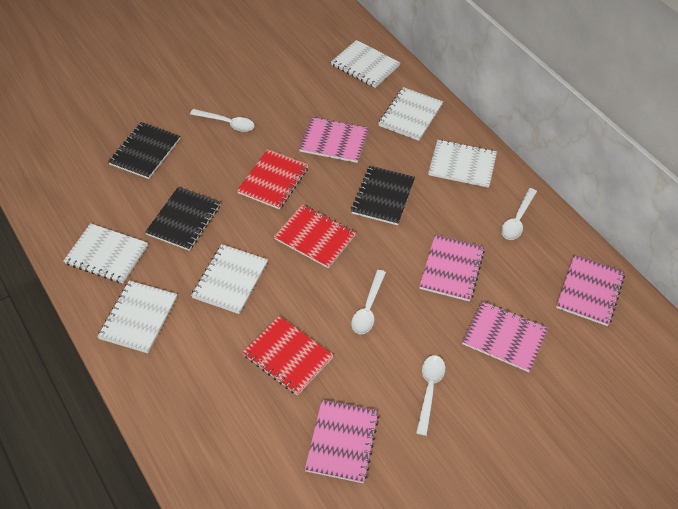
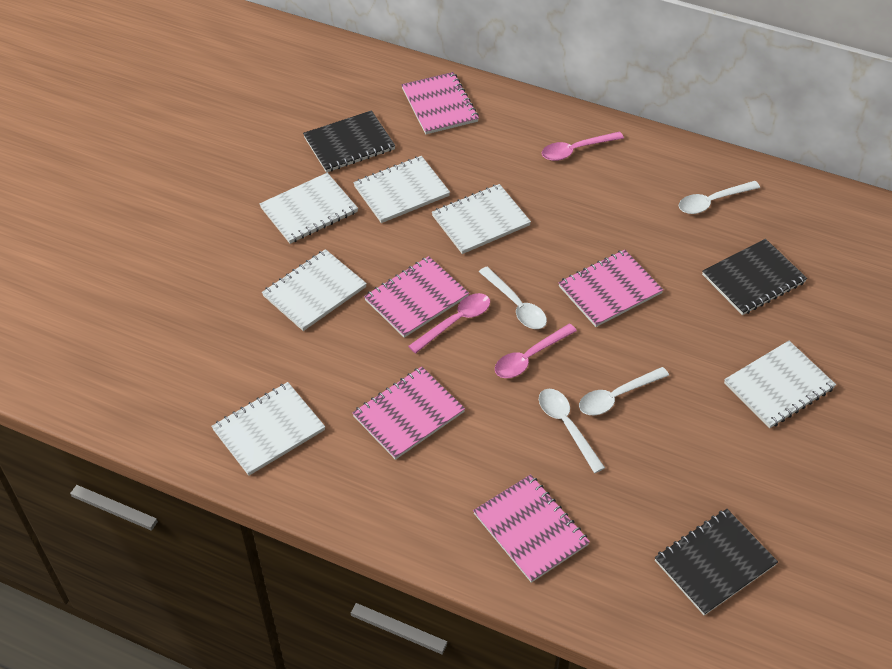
pink spoon: 0 -> 3
red notebook: 3 -> 0

